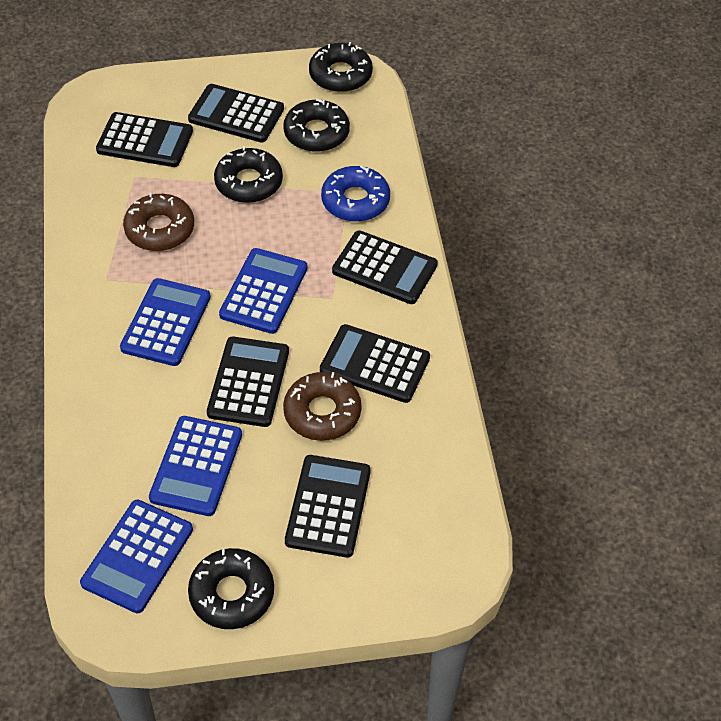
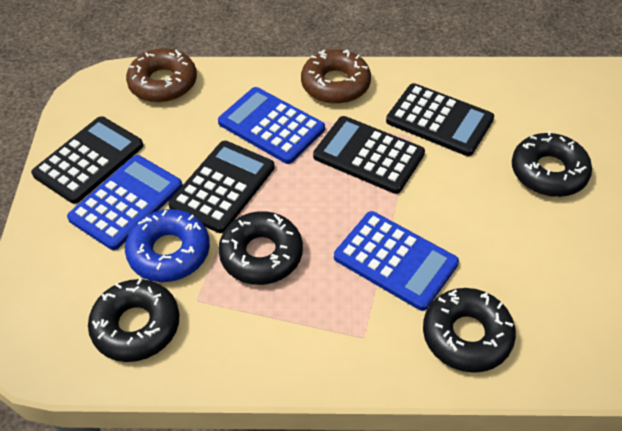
black calculator: 6 -> 4
blue calculator: 4 -> 3

